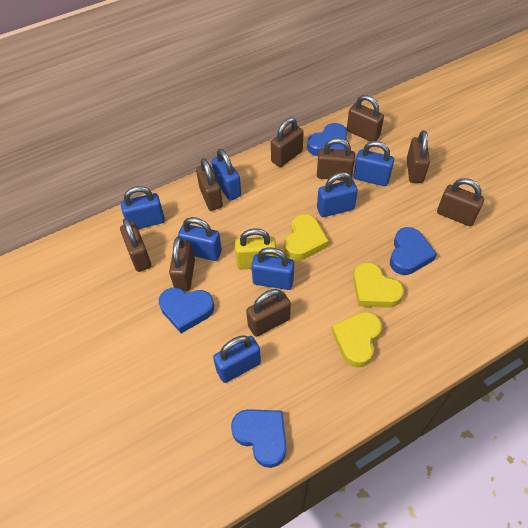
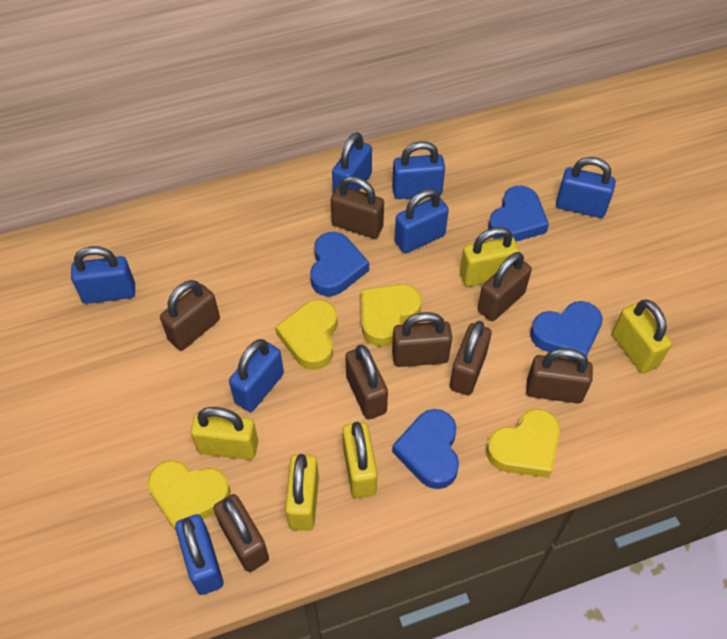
brown padlock: 9 -> 8
yellow heart: 3 -> 4
yellow padlock: 1 -> 5

